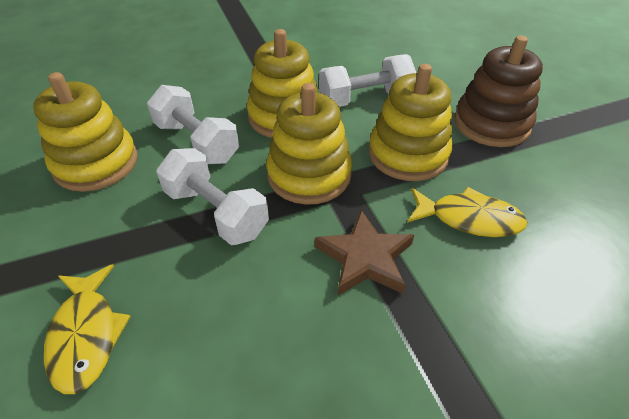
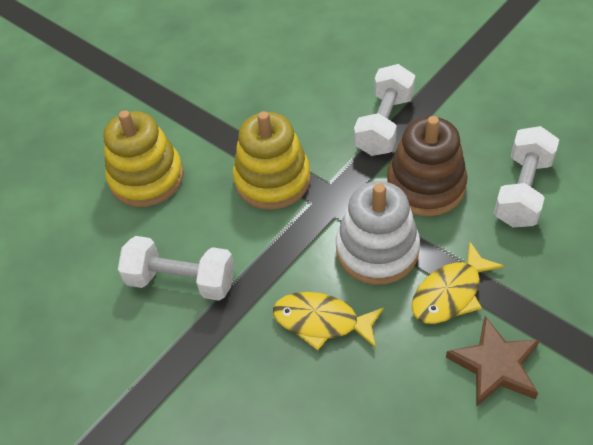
white stacking toy: 0 -> 1
yellow stacking toy: 4 -> 2

